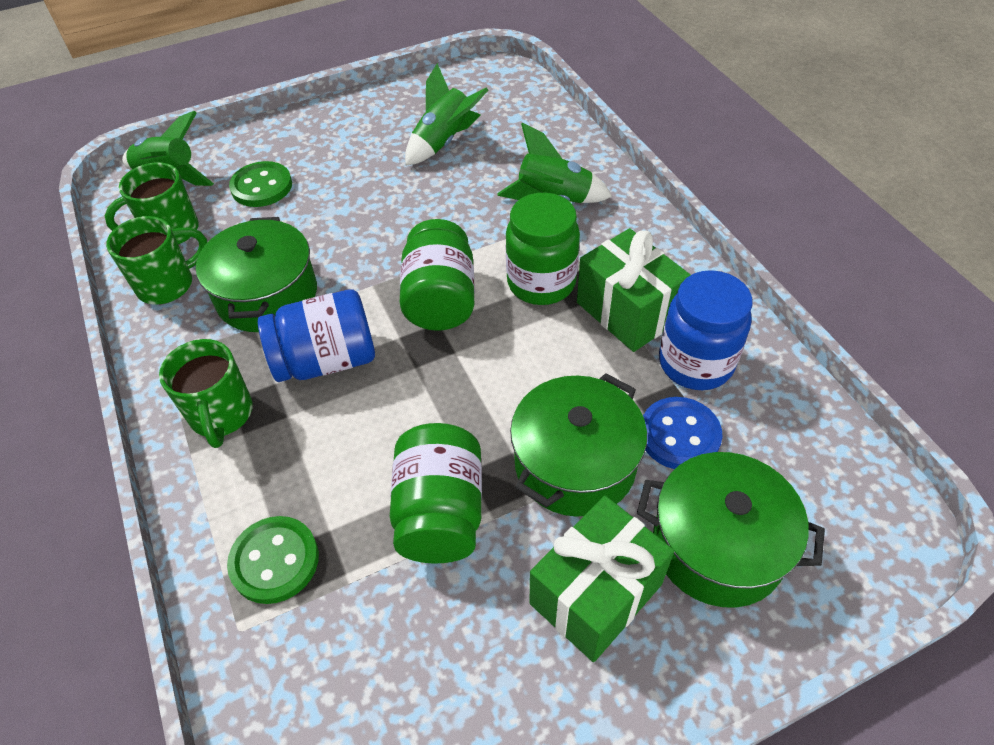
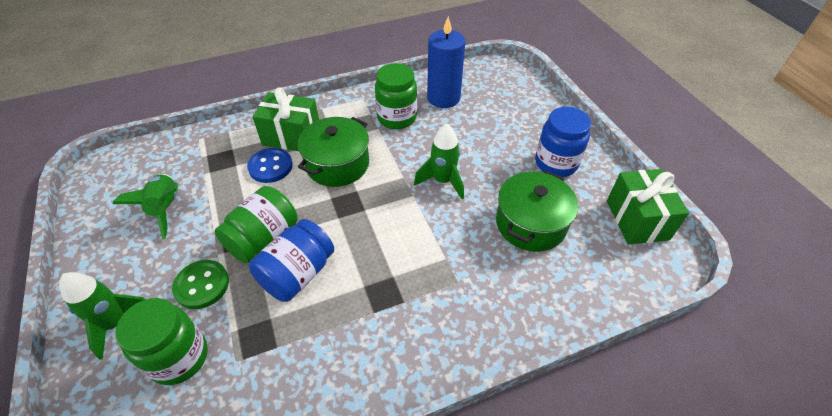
blue candle: 0 -> 1
green button: 2 -> 1
green mug: 3 -> 0
green pot: 3 -> 2

